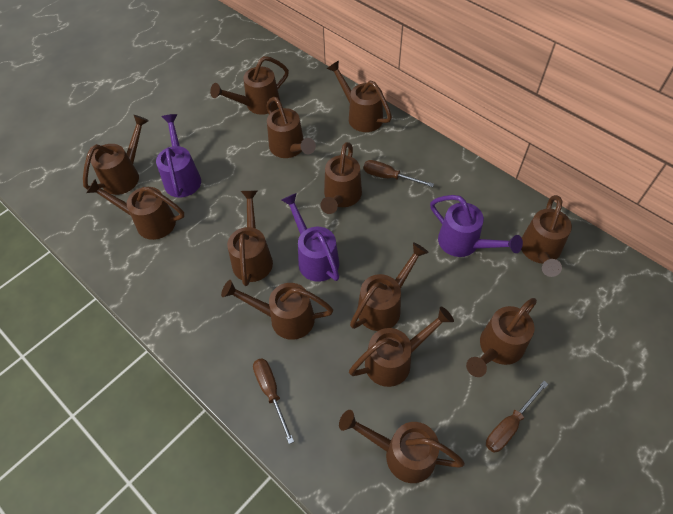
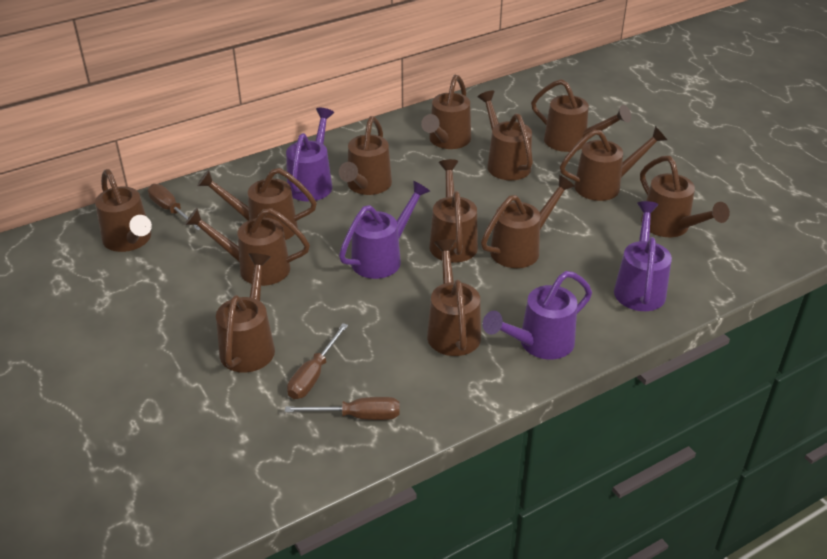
purple watering can: 3 -> 4

